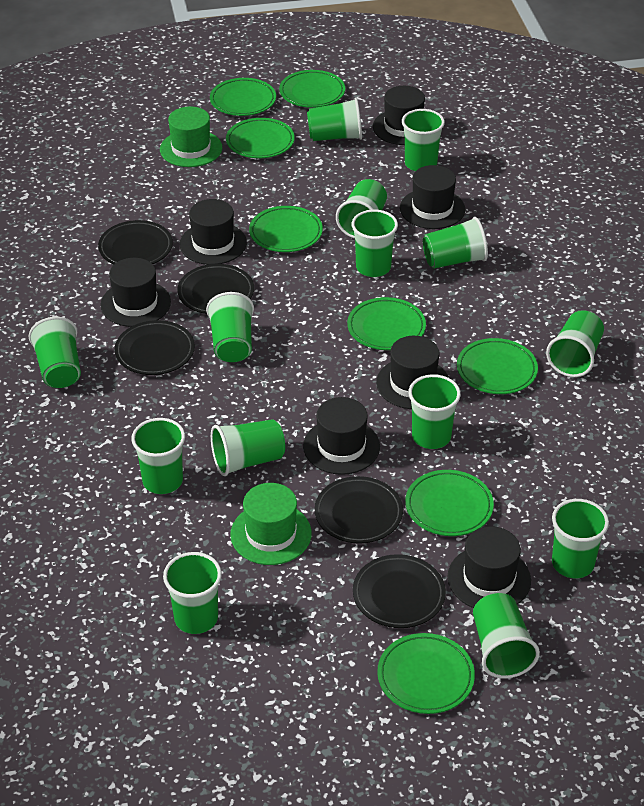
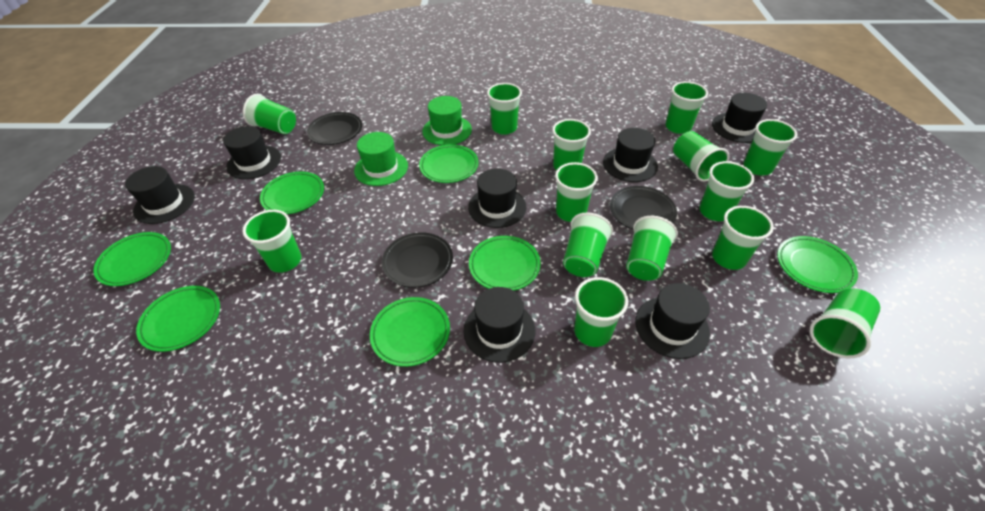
black plate: 5 -> 3
green plate: 8 -> 7

